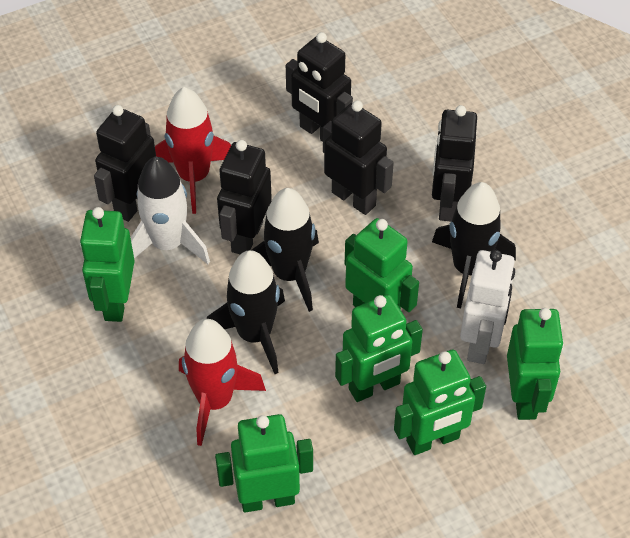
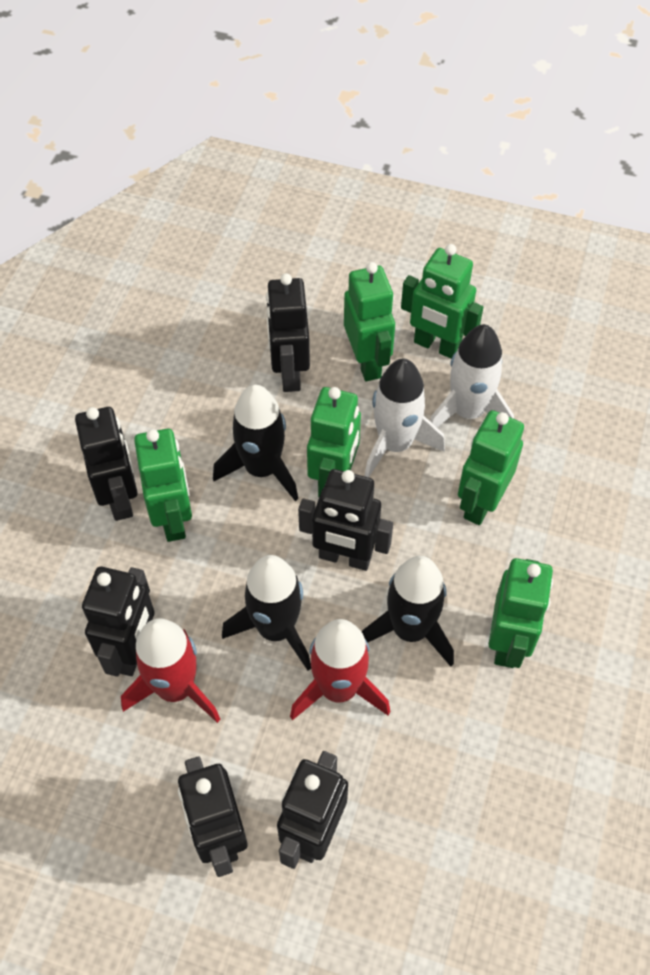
black robot: 5 -> 6
white robot: 1 -> 0
white rocket: 1 -> 2

